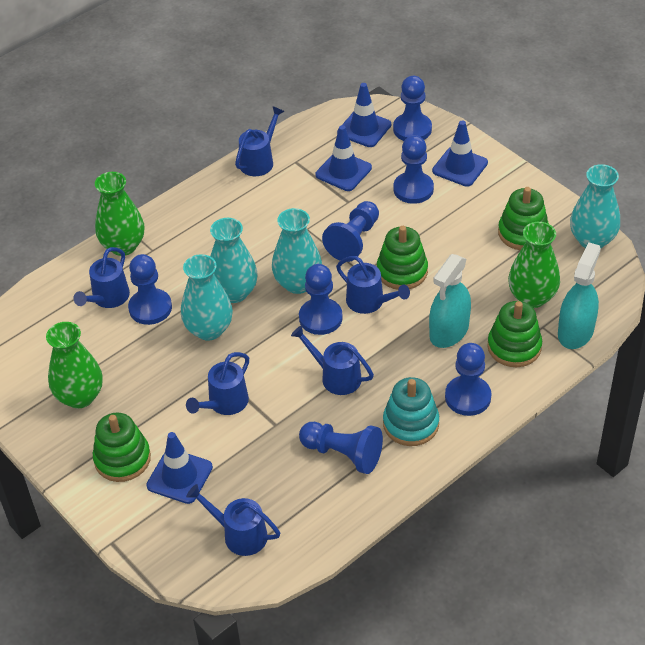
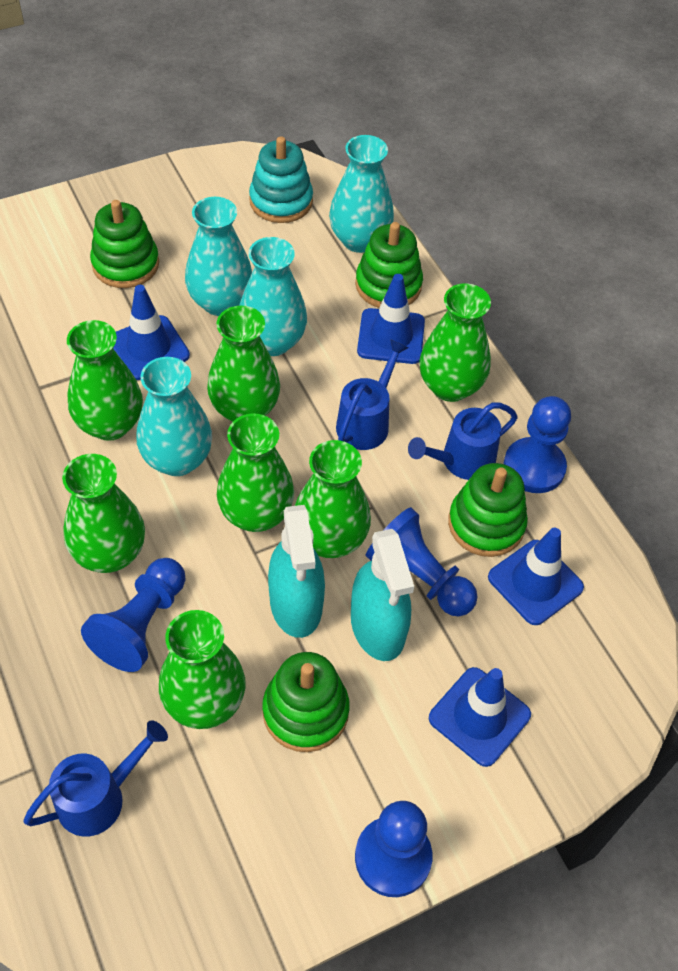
blue pawn: 7 -> 4
blue watering can: 6 -> 3
green vase: 3 -> 7

